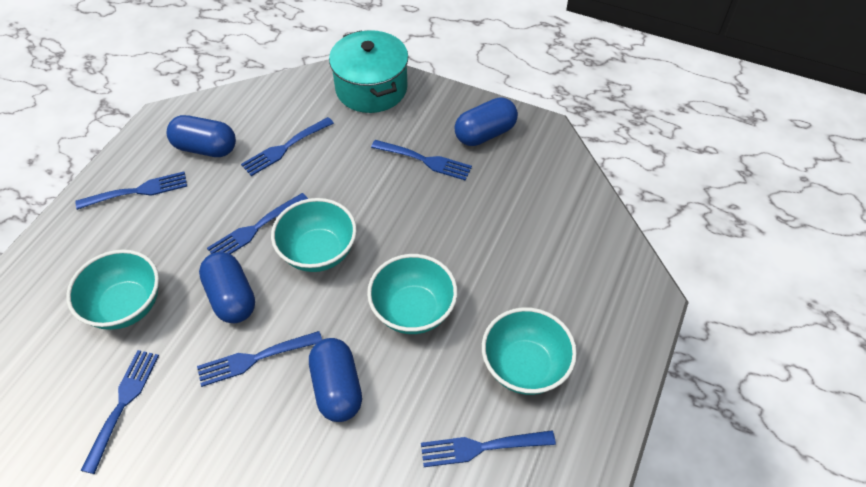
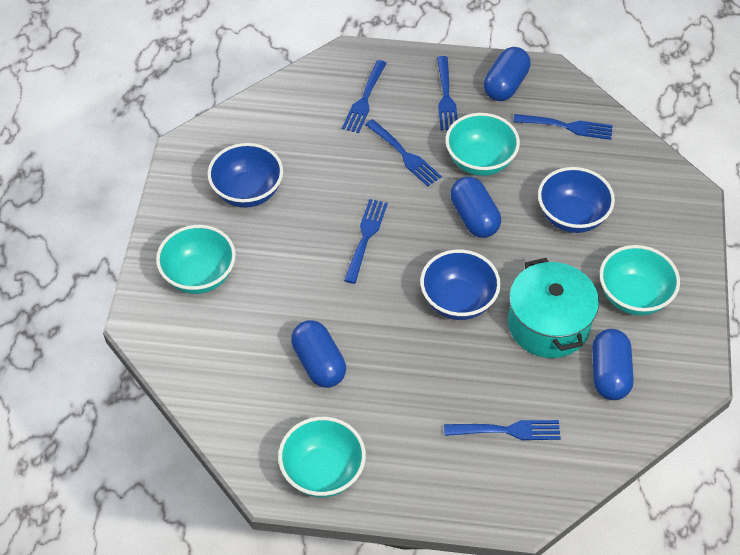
blue bowl: 0 -> 3
blue fork: 7 -> 6

